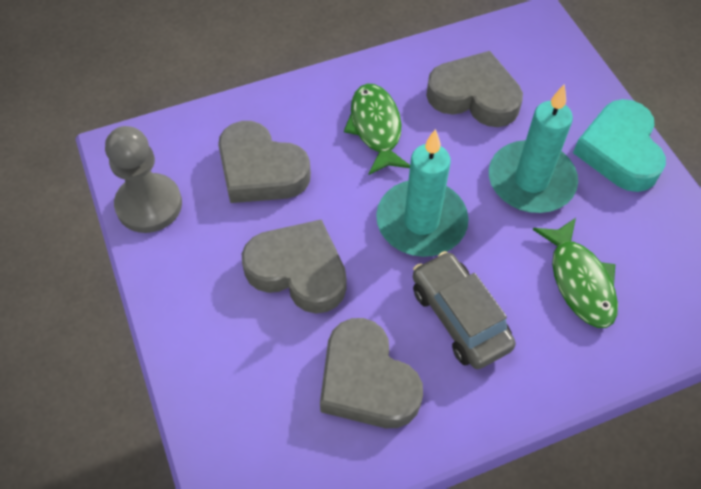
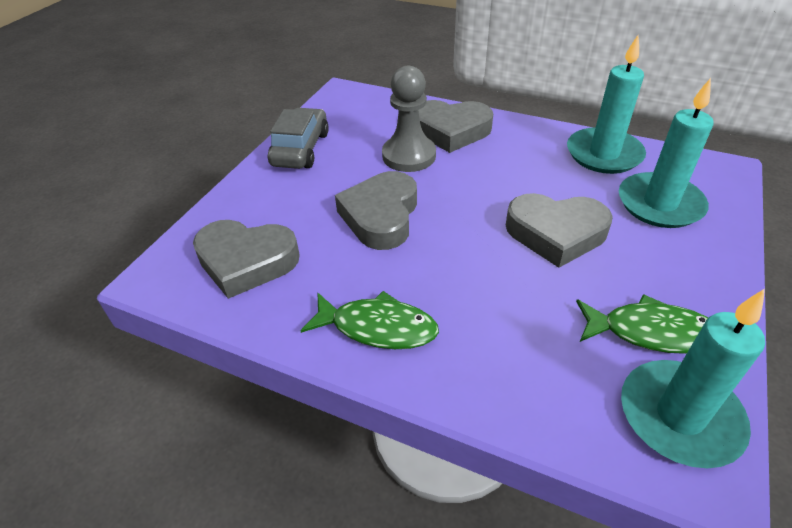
turquoise candle: 2 -> 3
turquoise heart: 1 -> 0

